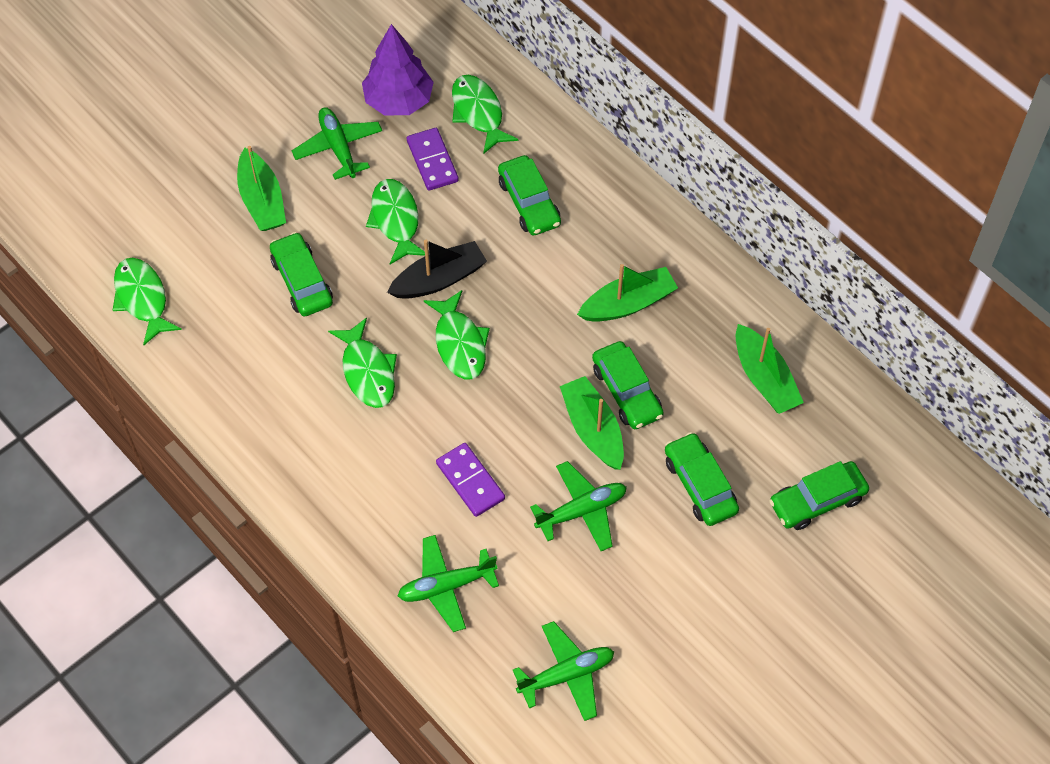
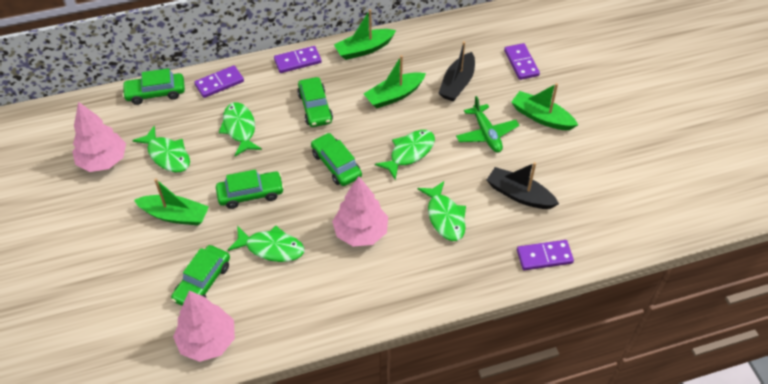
black boat: 1 -> 2
green plane: 4 -> 1
pink tree: 0 -> 3
purple domino: 2 -> 4
purple tree: 1 -> 0

